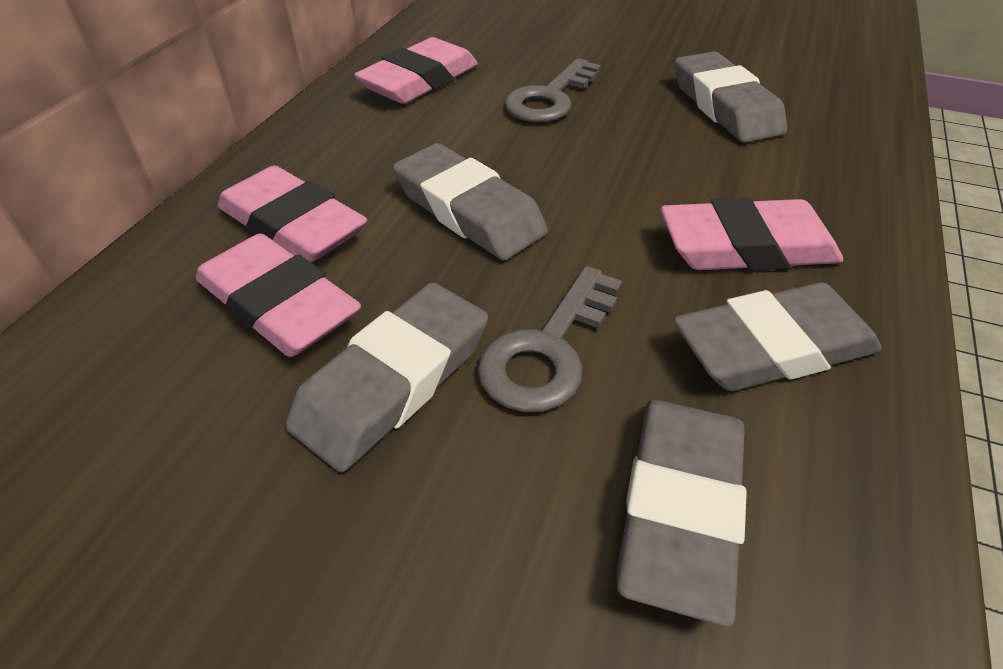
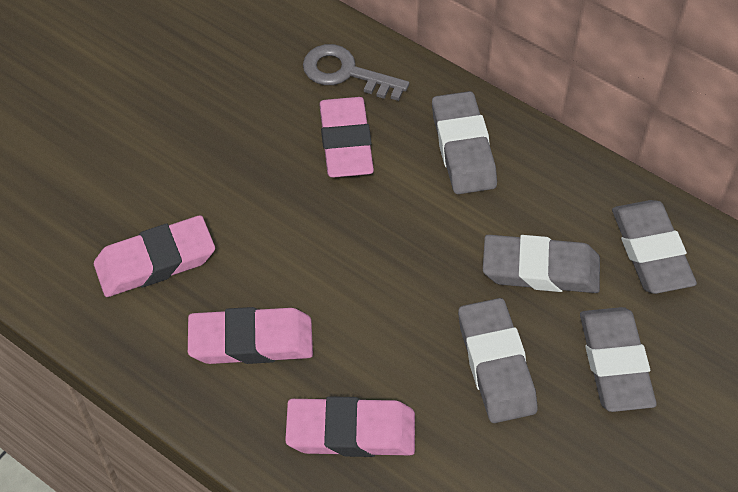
grey key: 2 -> 1

